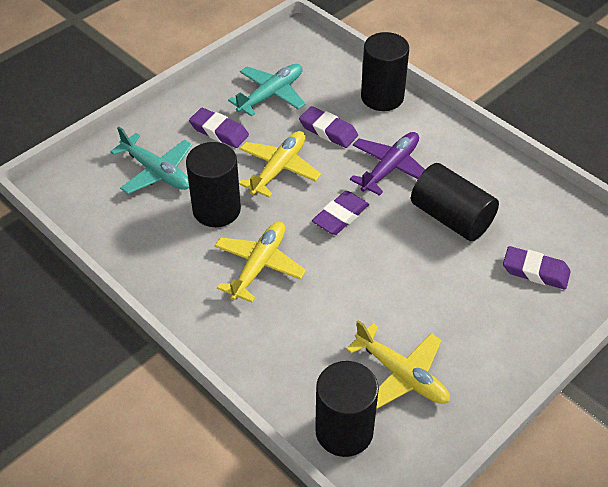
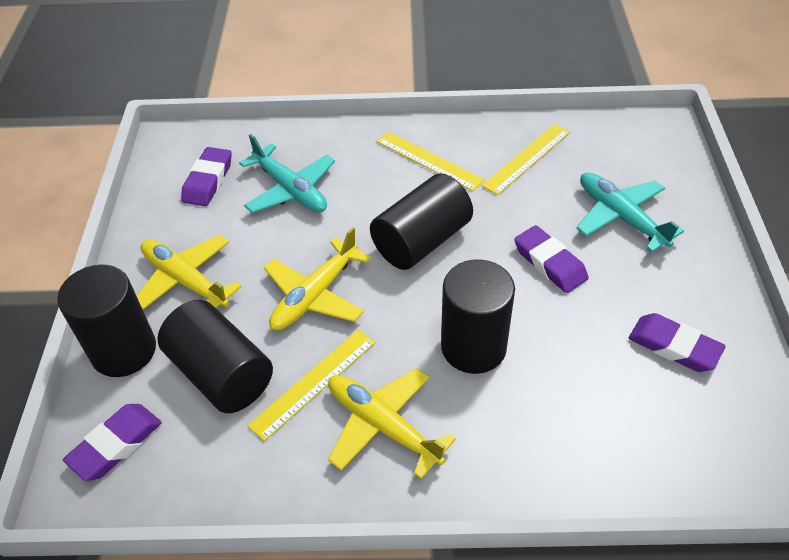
purple plane: 1 -> 0
yellow ruler: 0 -> 3

